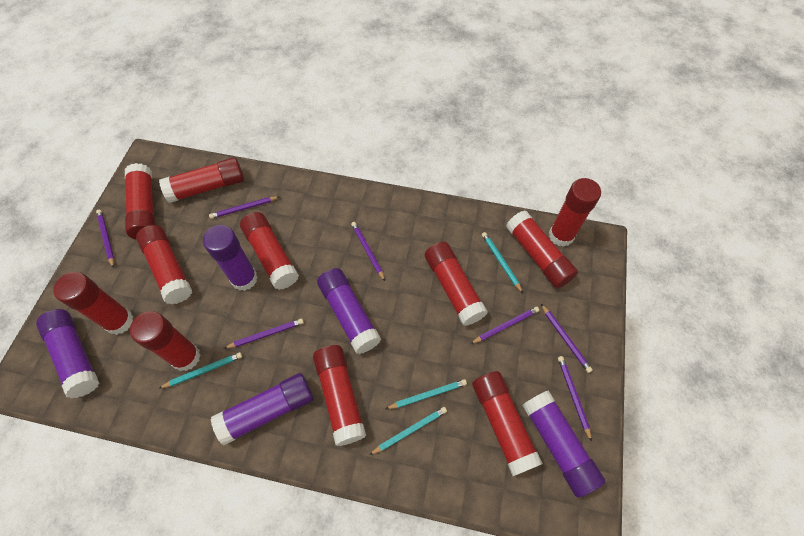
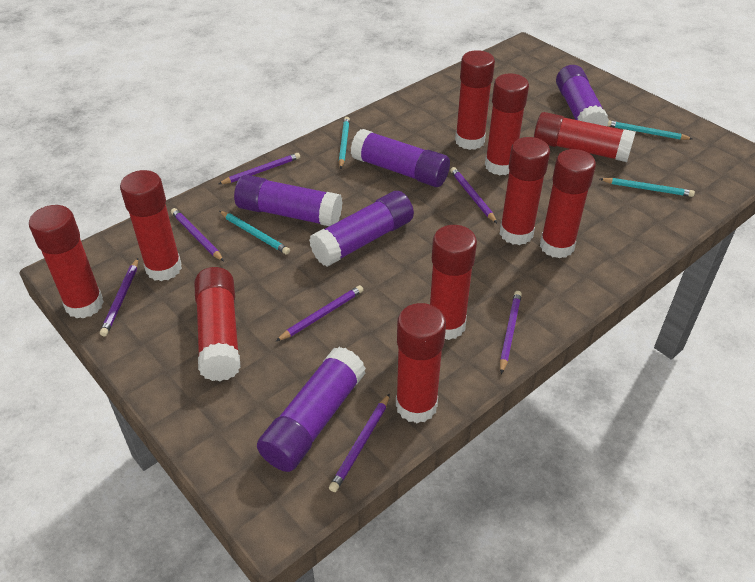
red glue stick: 11 -> 10

